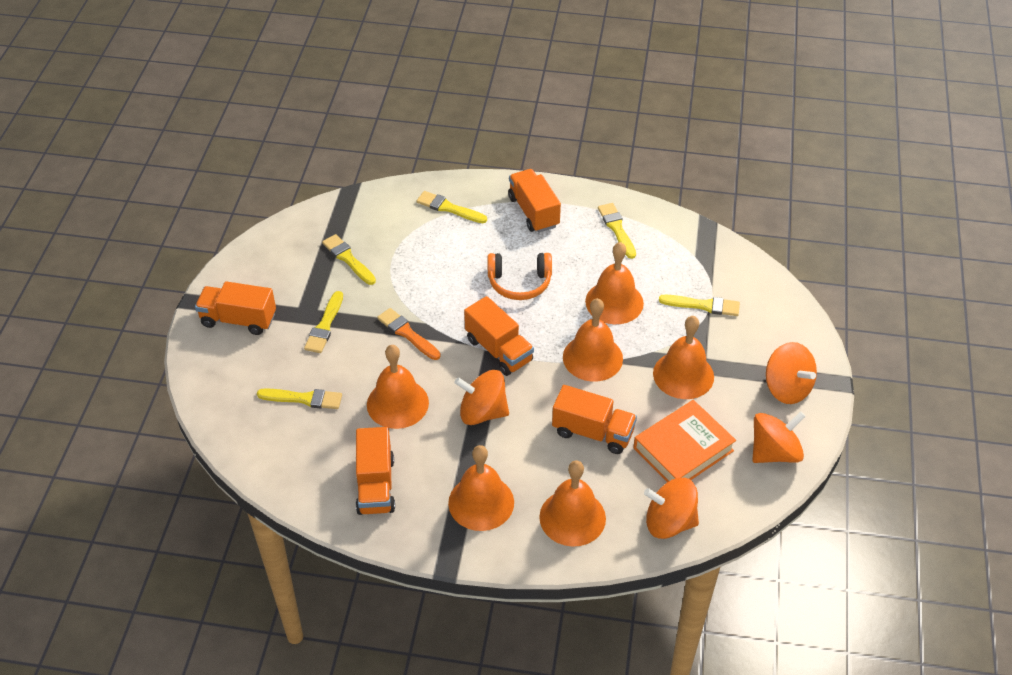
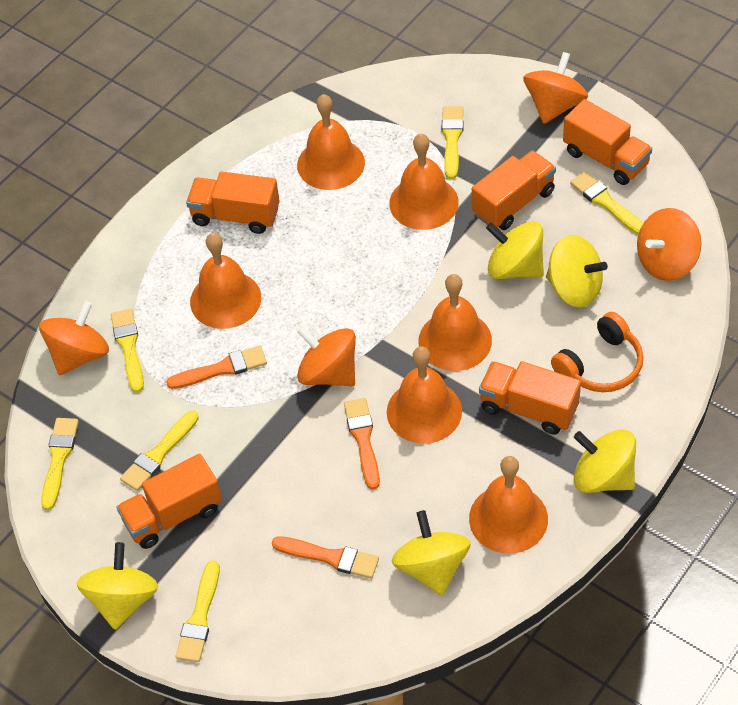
orange book: 1 -> 0
orange brush: 1 -> 3
yellow spinning top: 0 -> 5

